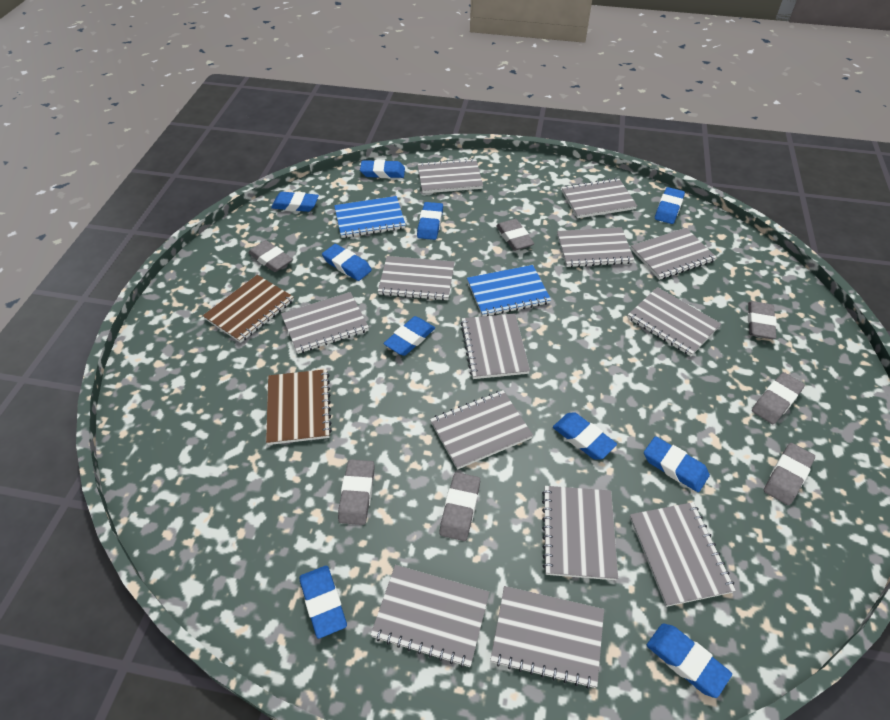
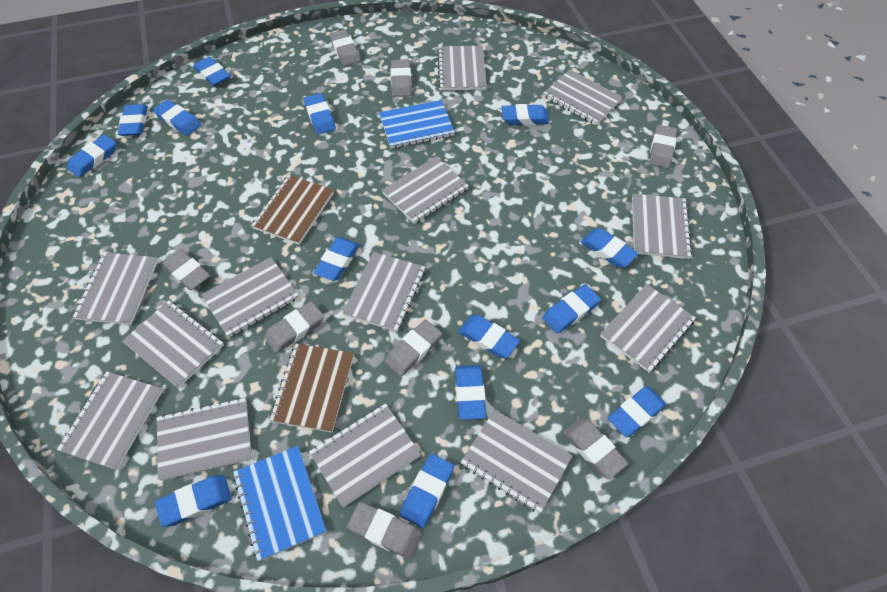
blue eraser: 10 -> 14
grey eraser: 7 -> 8

